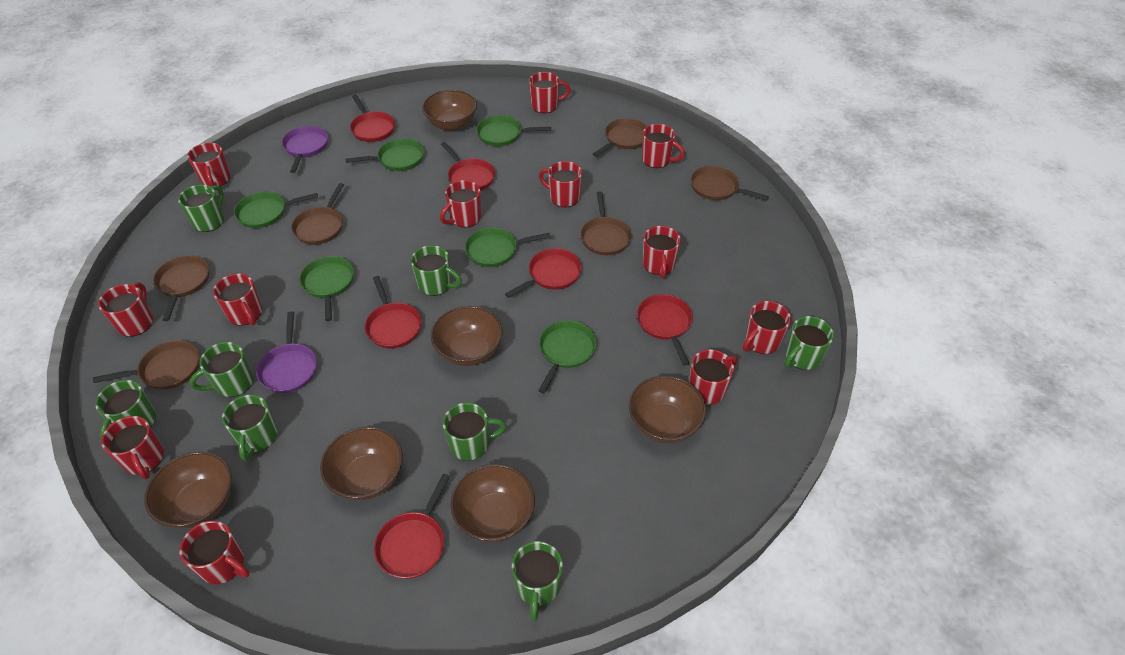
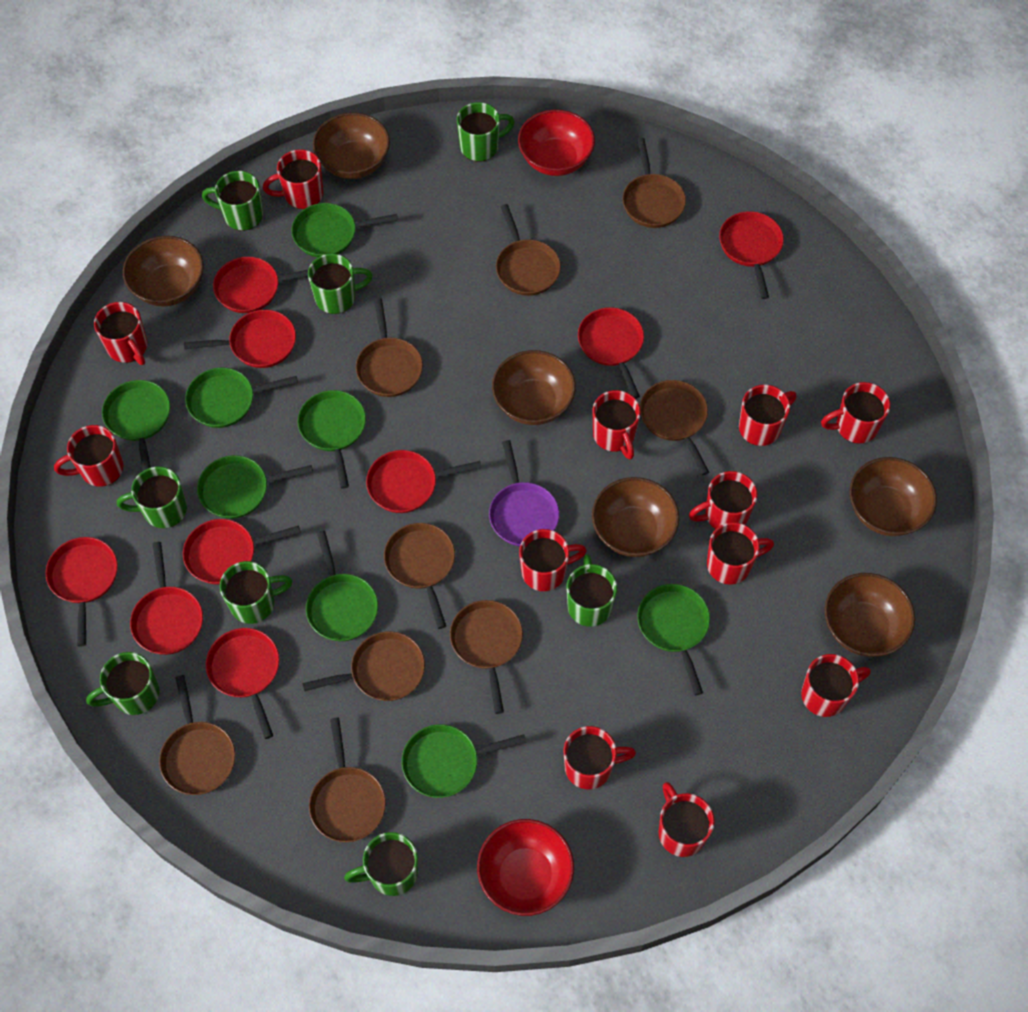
brown pan: 6 -> 9
green pan: 6 -> 8
purple pan: 2 -> 1
red bowl: 0 -> 2
red pan: 6 -> 9

